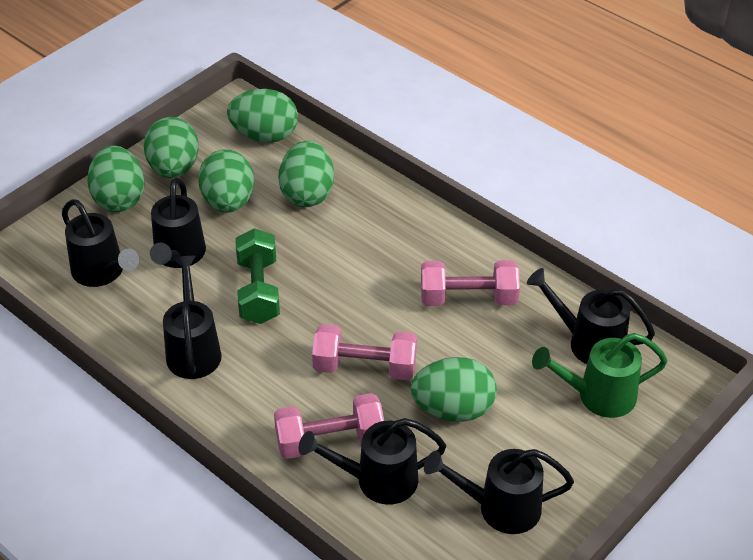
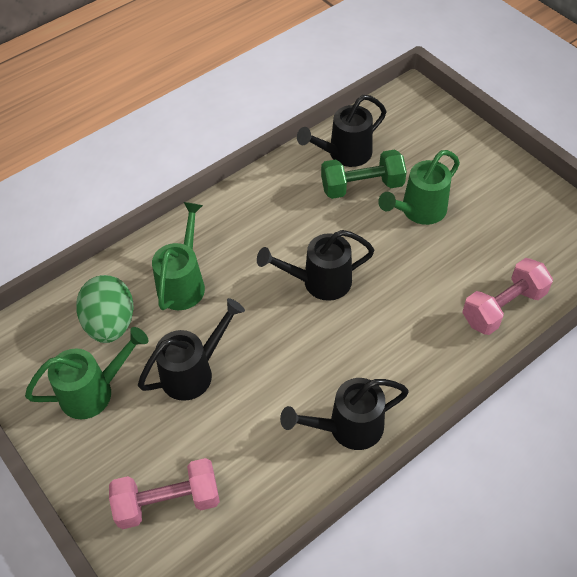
black watering can: 6 -> 4
green egg: 6 -> 1
green watering can: 1 -> 3
pink dumbbell: 3 -> 2

